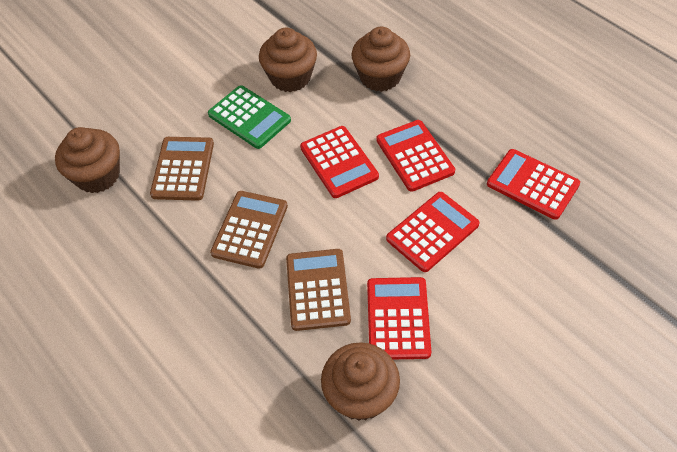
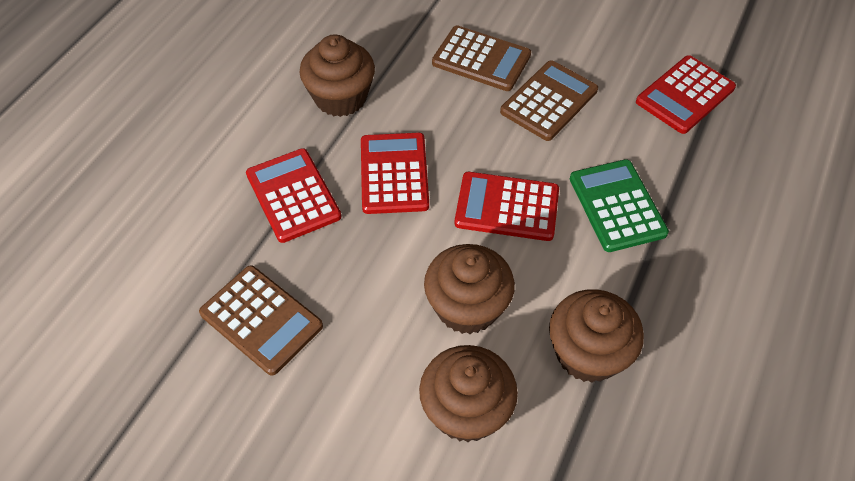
red calculator: 5 -> 4

